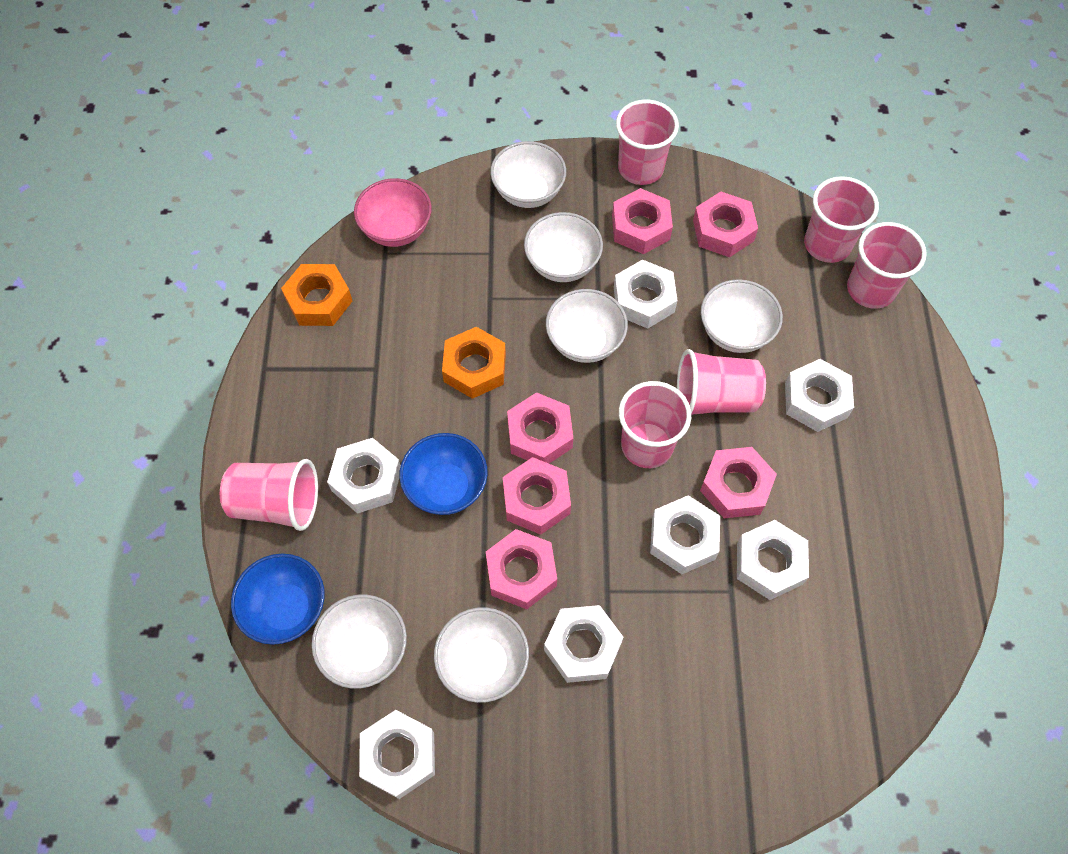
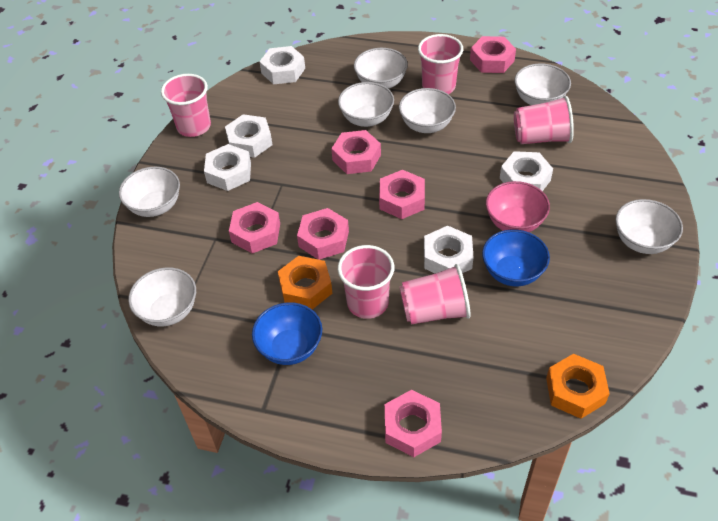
pink cup: 6 -> 5
white bowl: 6 -> 7
white nut: 7 -> 5

